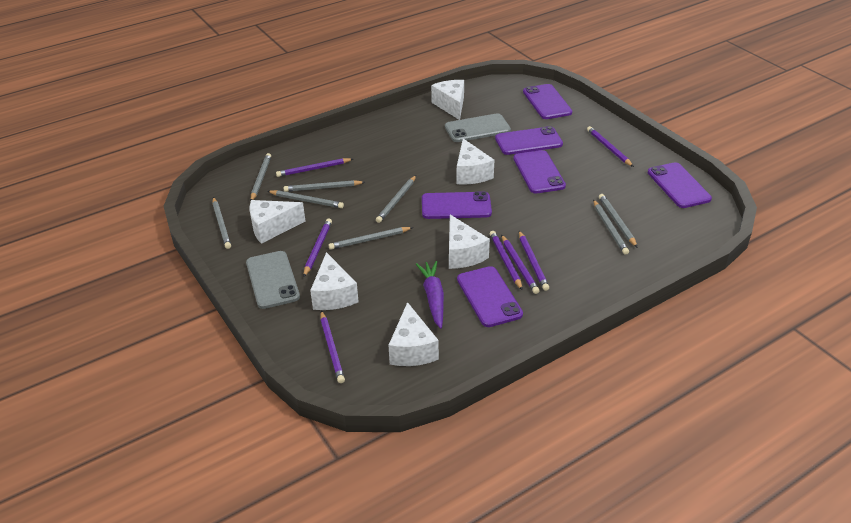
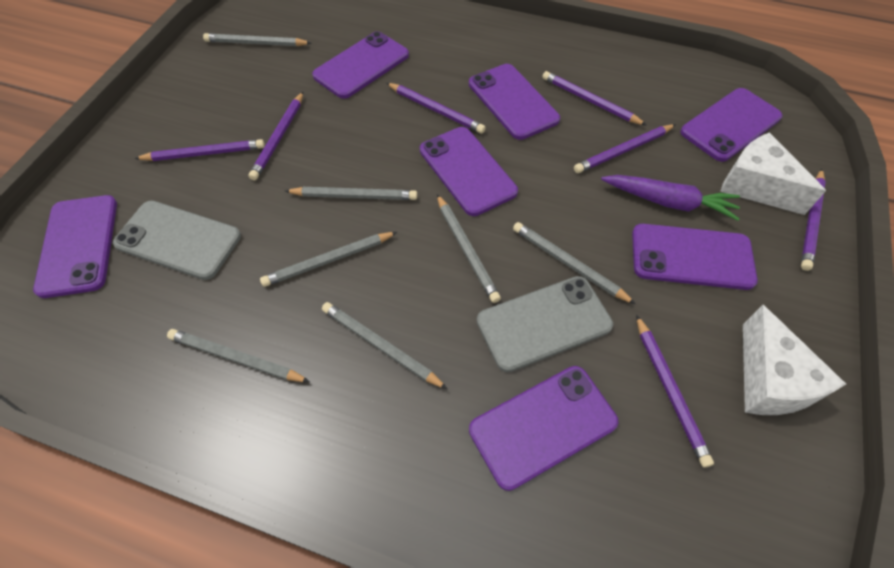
grey pencil: 8 -> 7
purple phone: 6 -> 7
white cheese: 6 -> 2

